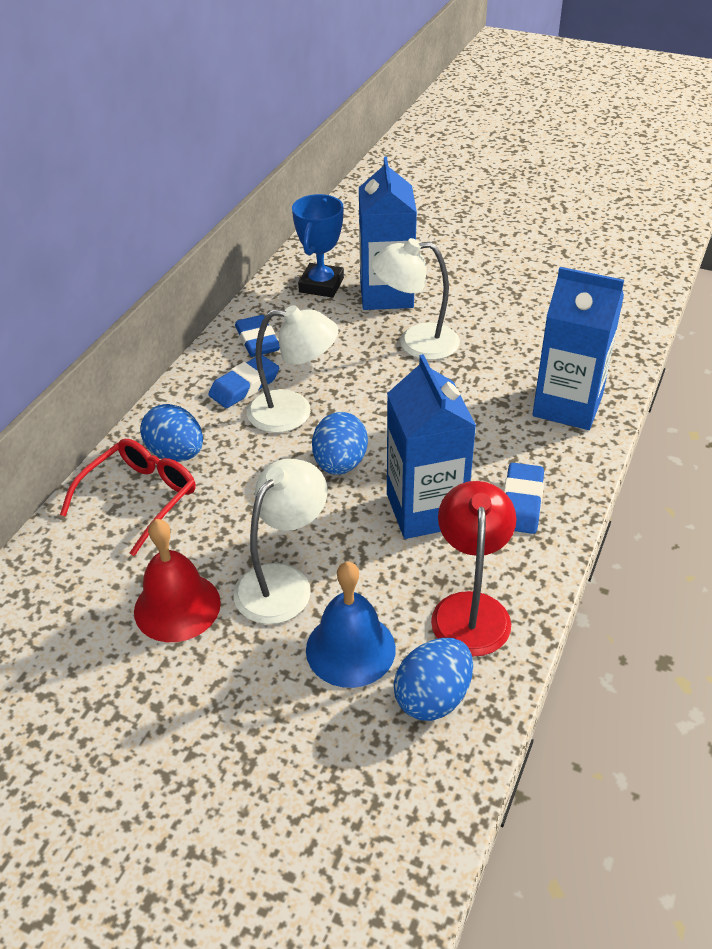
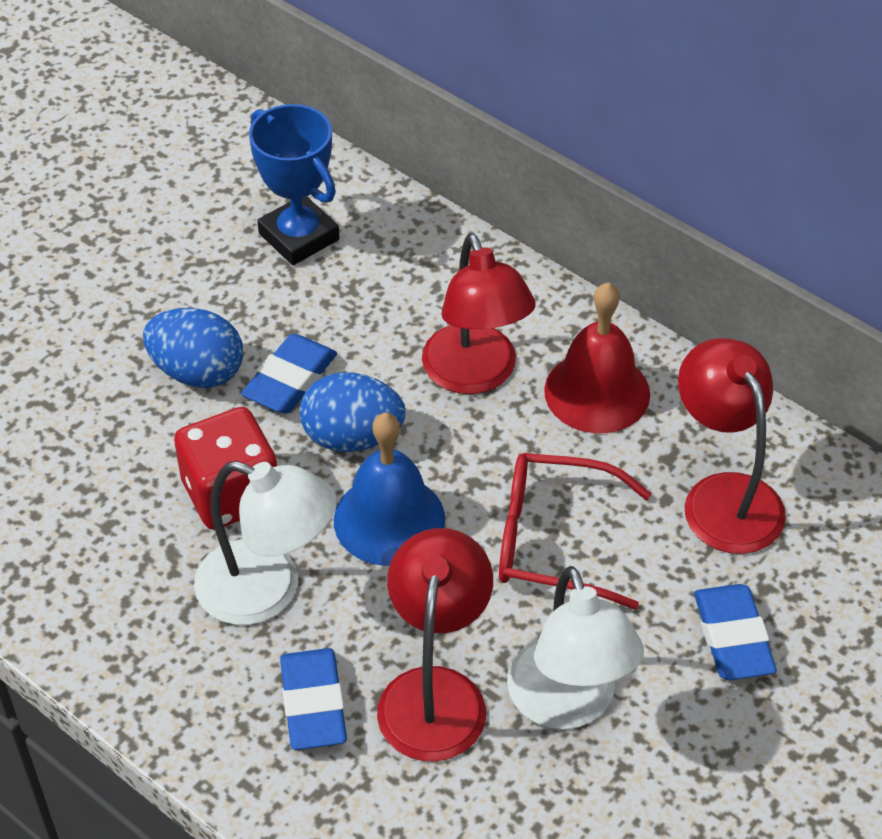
blue carton: 3 -> 0
blue egg: 3 -> 2
red dice: 0 -> 1
red lamp: 1 -> 3
white lamp: 3 -> 2

